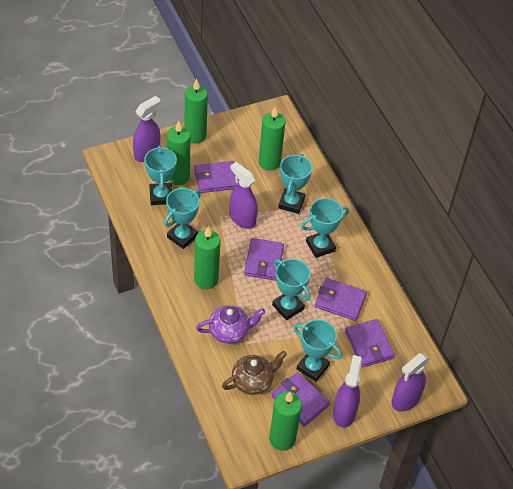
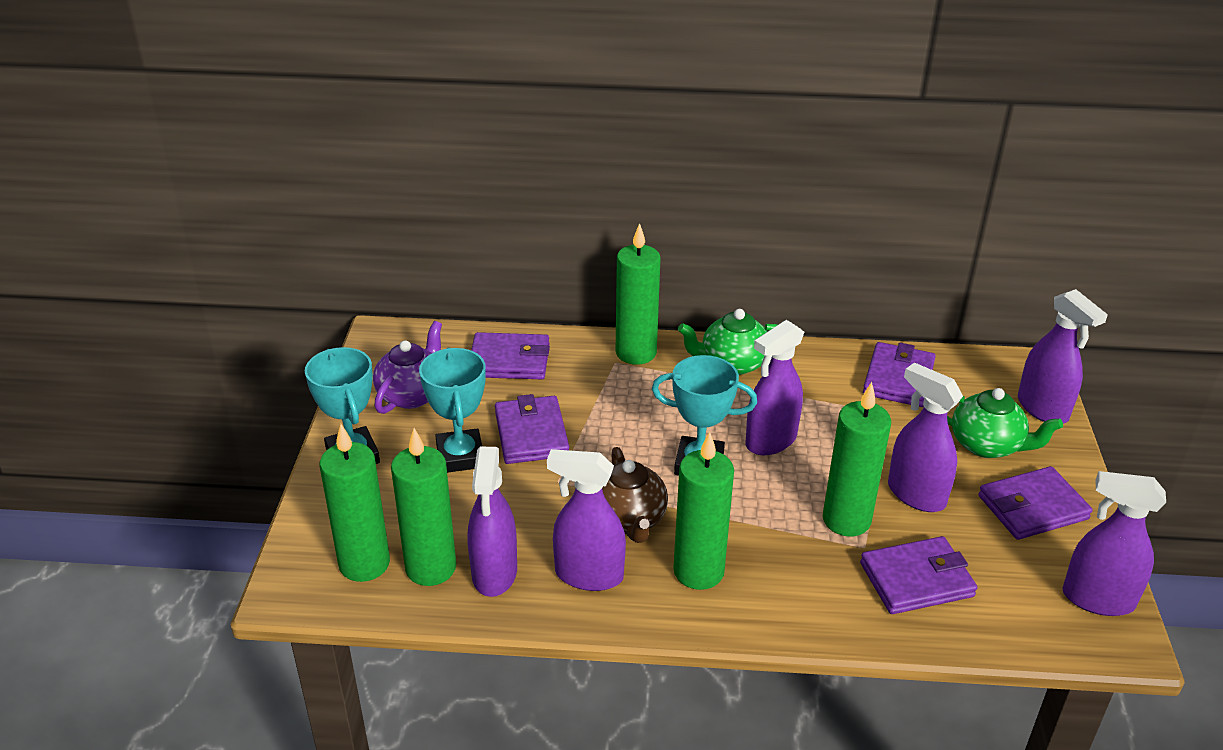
green teapot: 0 -> 2
purple spray bottle: 4 -> 6
turquoise trophy: 6 -> 3

